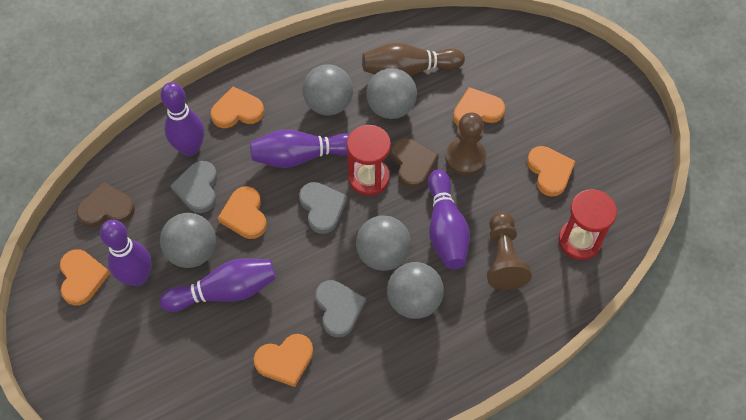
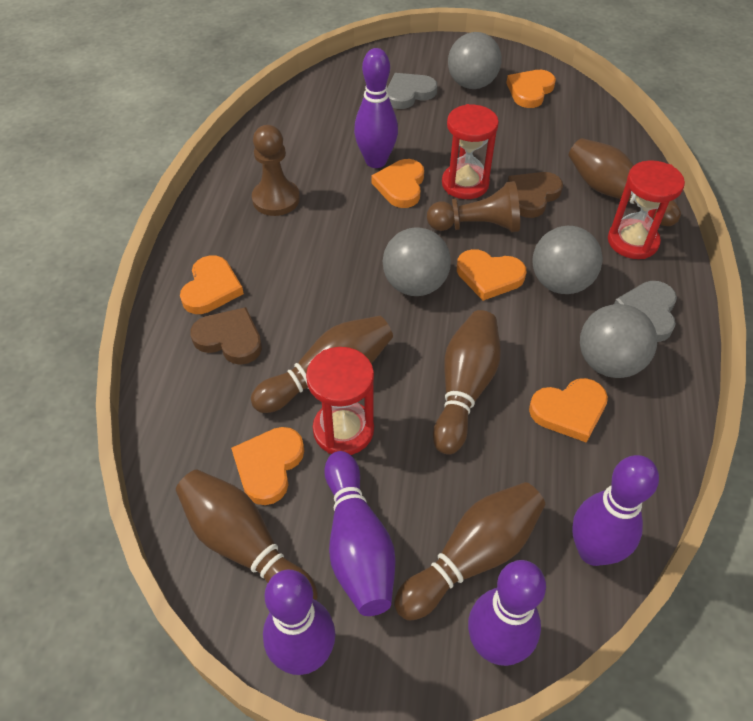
brown bowling pin: 1 -> 5
grey ball: 5 -> 4
grey heart: 3 -> 2
red hourglass: 2 -> 3

